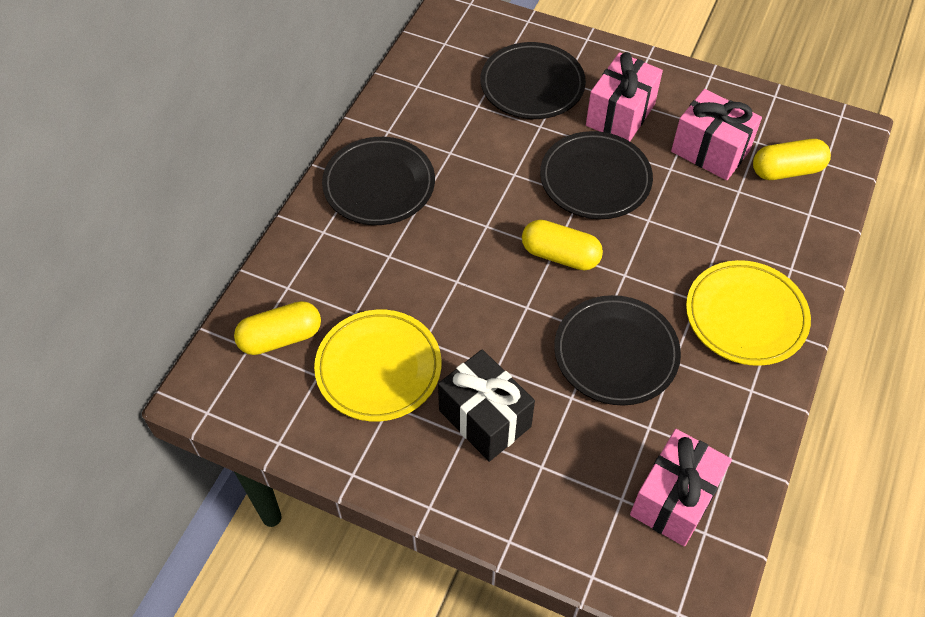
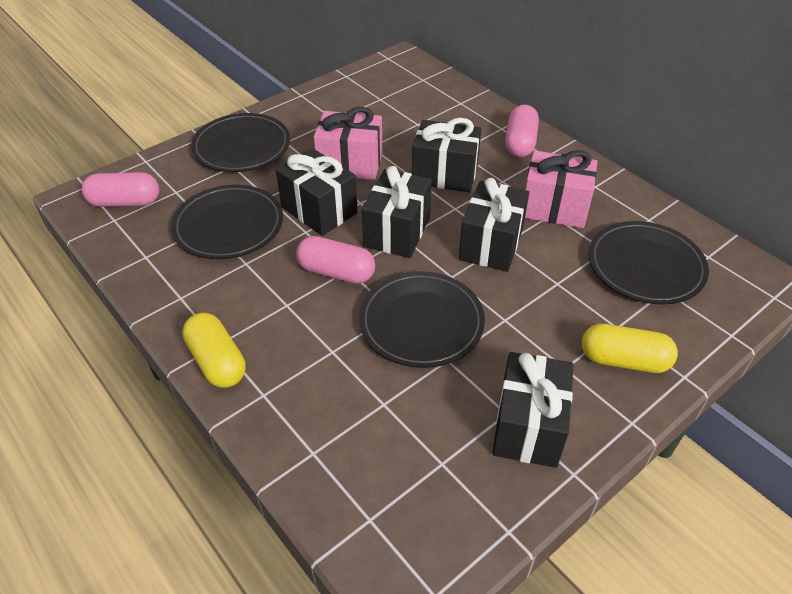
black gift: 1 -> 5
pink capsule: 0 -> 3
pink gift: 3 -> 2
yellow capsule: 3 -> 2
yellow plate: 2 -> 0

